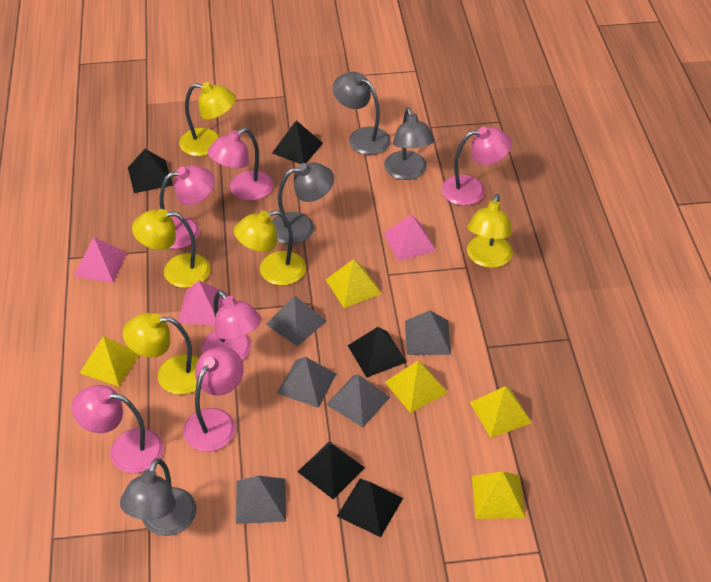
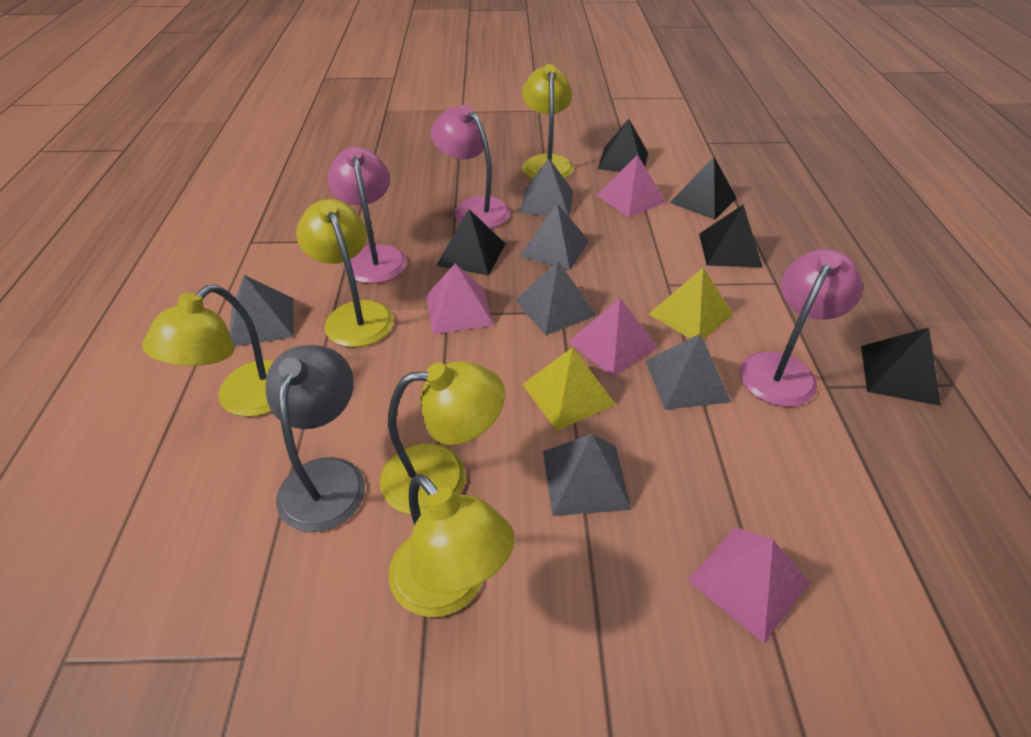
grey lamp: 4 -> 1
grey pyramid: 5 -> 6
pink lamp: 6 -> 3
pink pyramid: 3 -> 4
yellow pyramid: 5 -> 2

